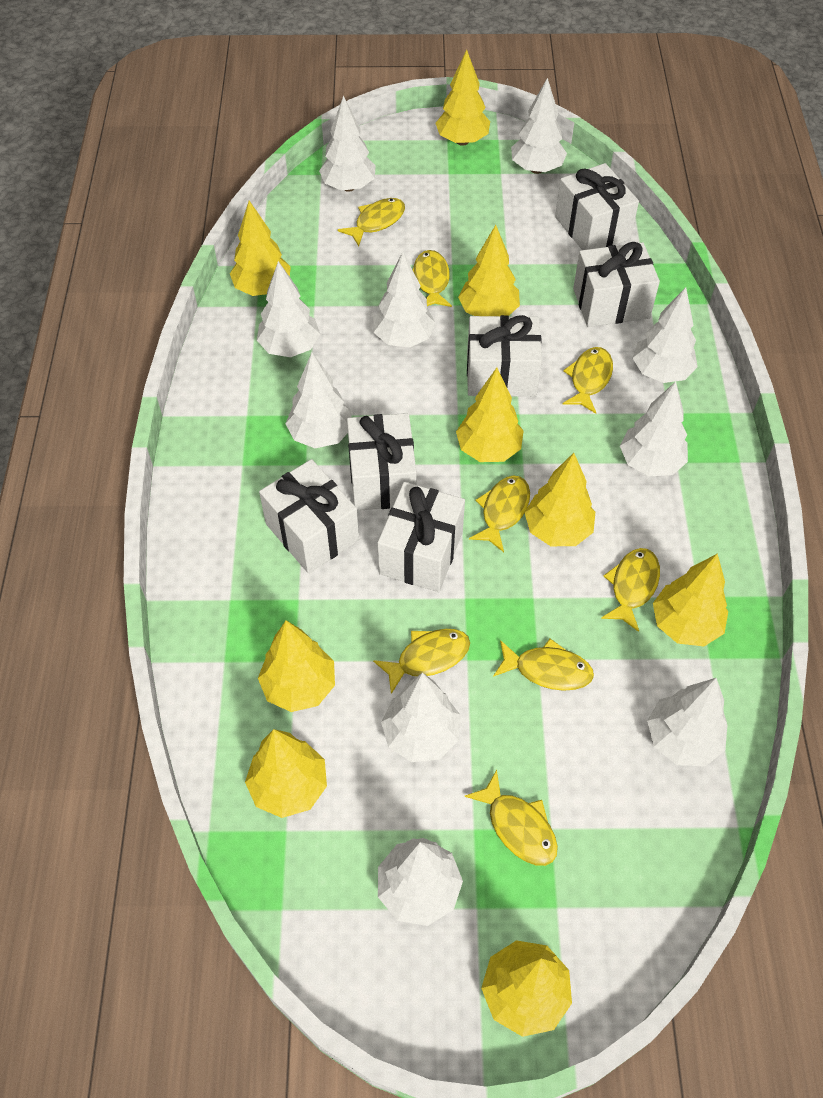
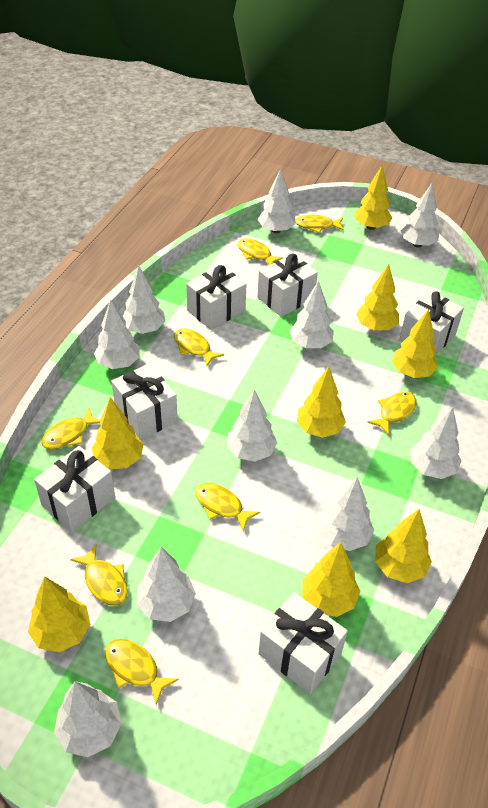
yellow tree: 9 -> 8

